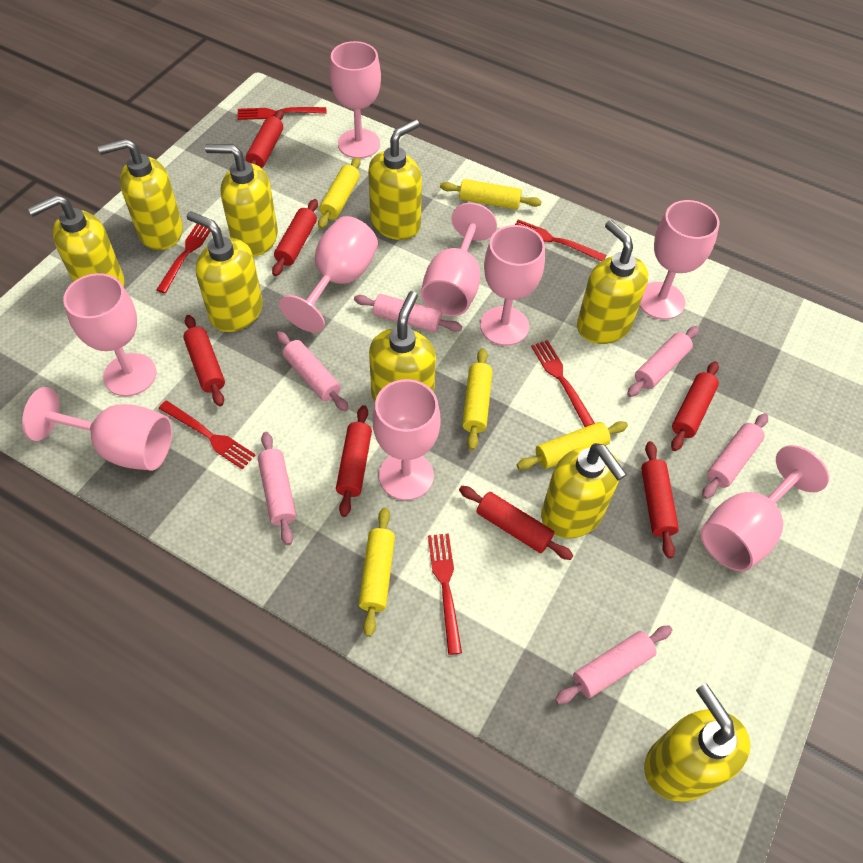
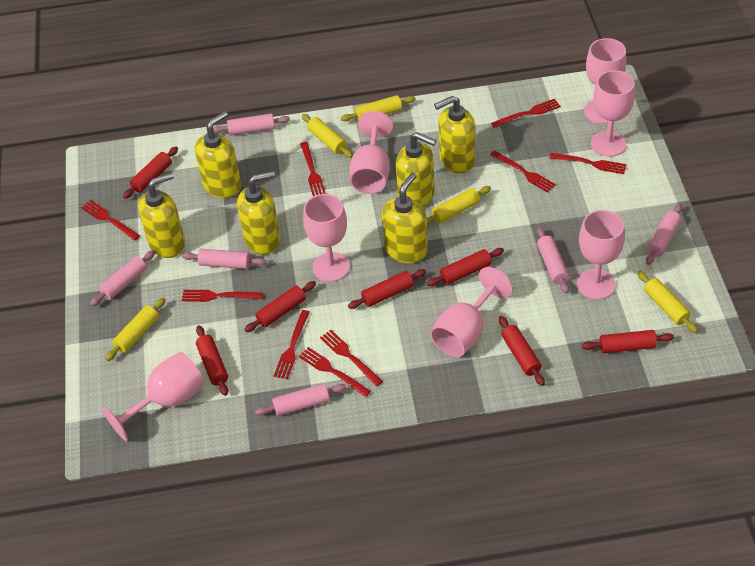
pink goblet: 9 -> 7
red fork: 6 -> 9
yellow soap dispenser: 9 -> 6

